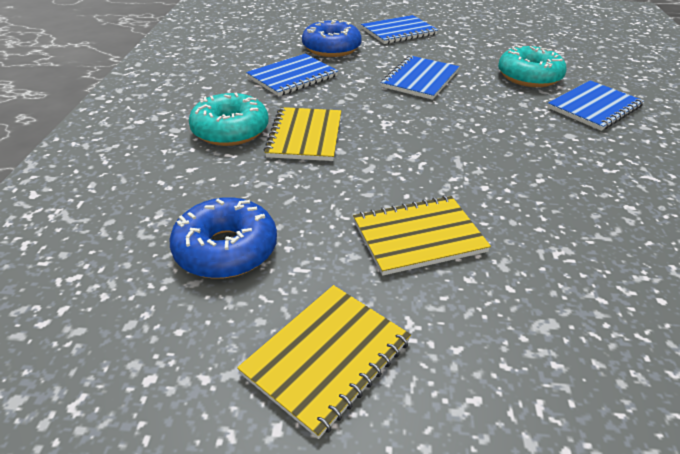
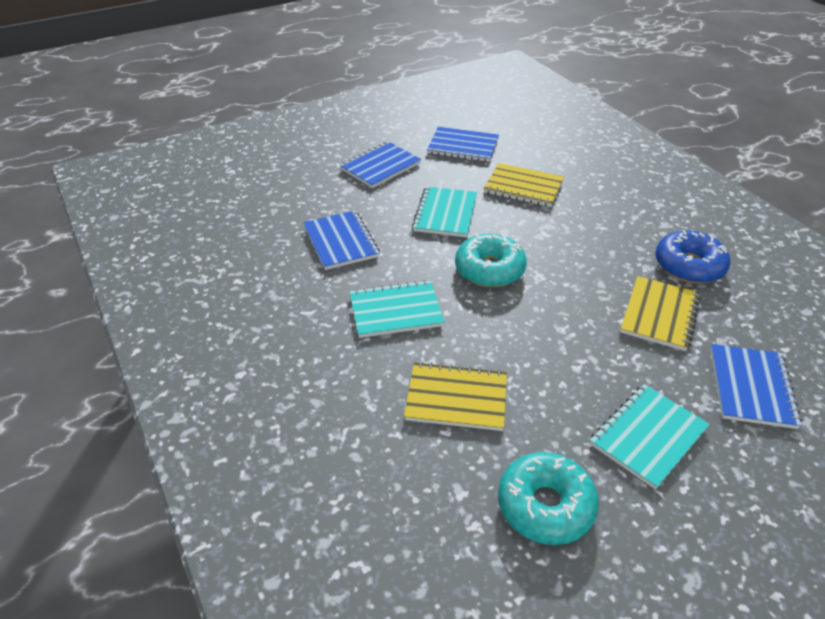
blue donut: 2 -> 1
turquoise notebook: 0 -> 3

